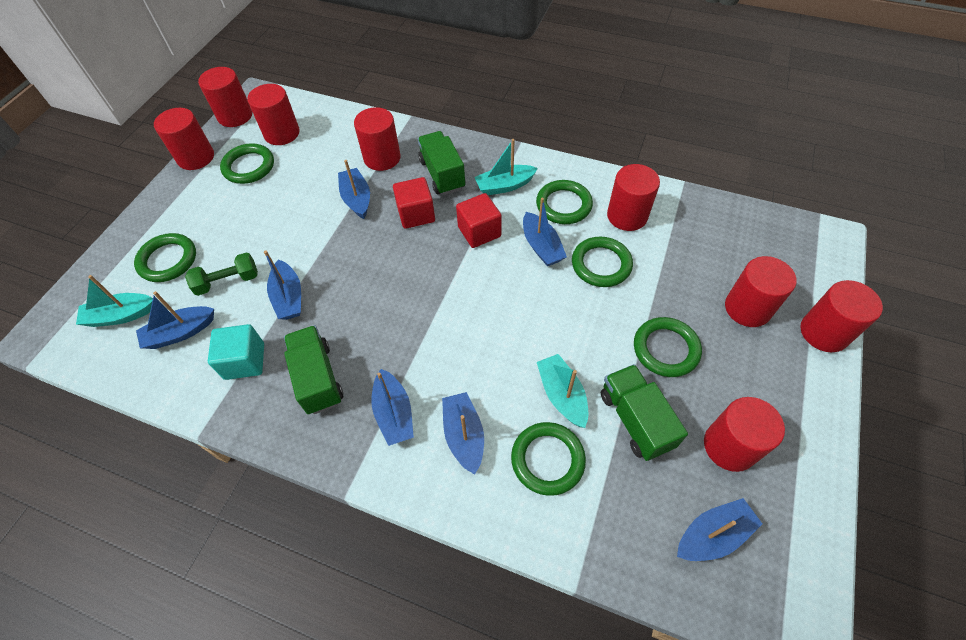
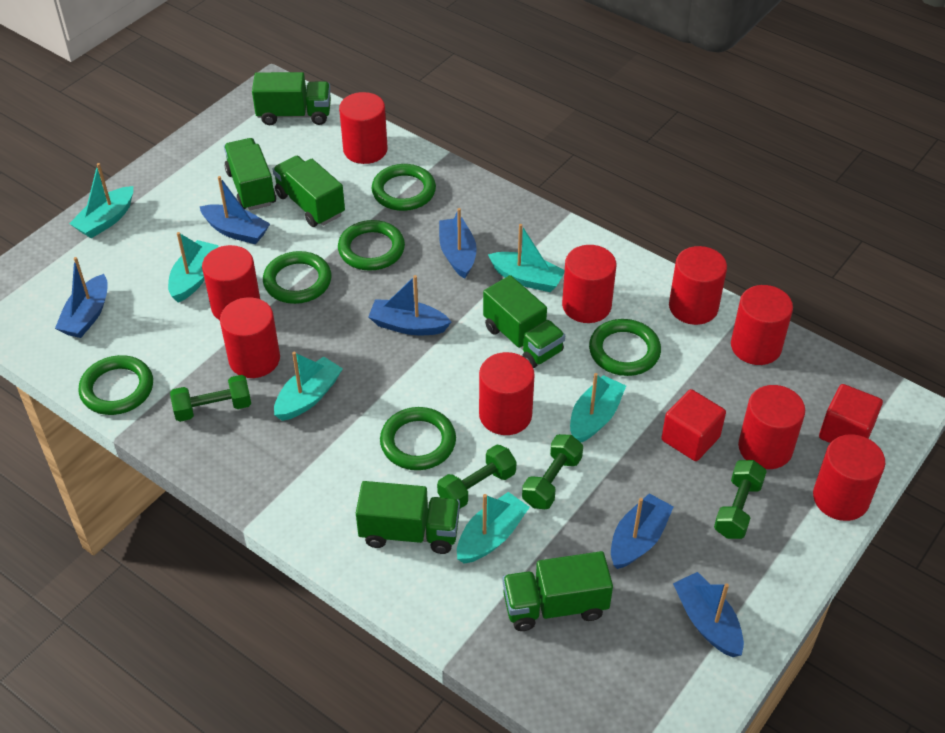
blue boat: 7 -> 6
green dumbbell: 1 -> 4
green truck: 3 -> 6
red cylinder: 8 -> 9
turquoise boat: 3 -> 6
turquoise cube: 1 -> 0

